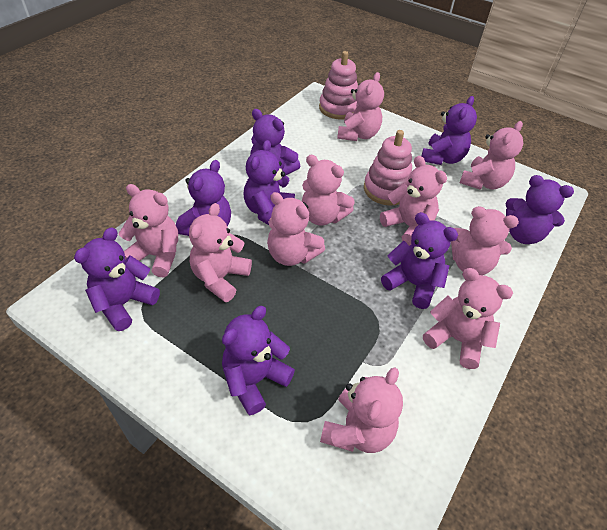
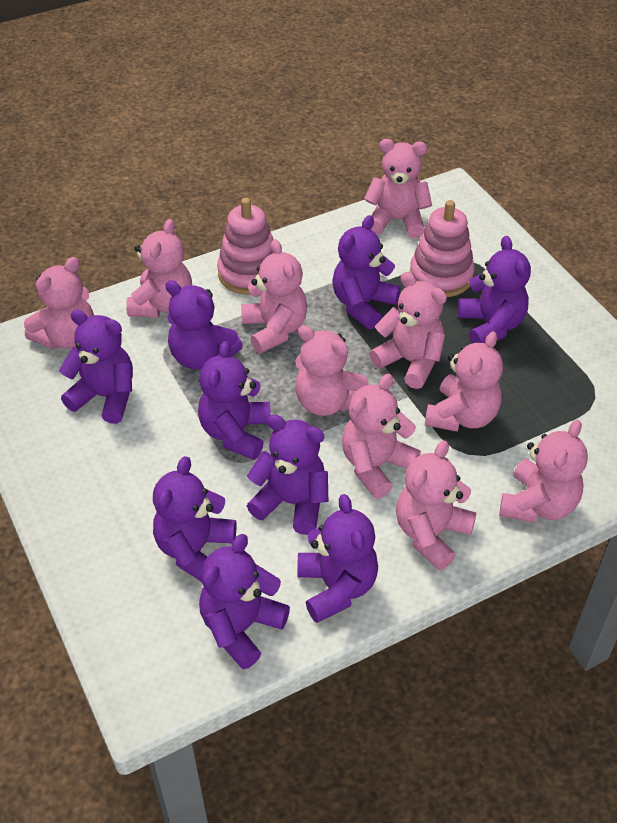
purple teddy bear: 8 -> 9

